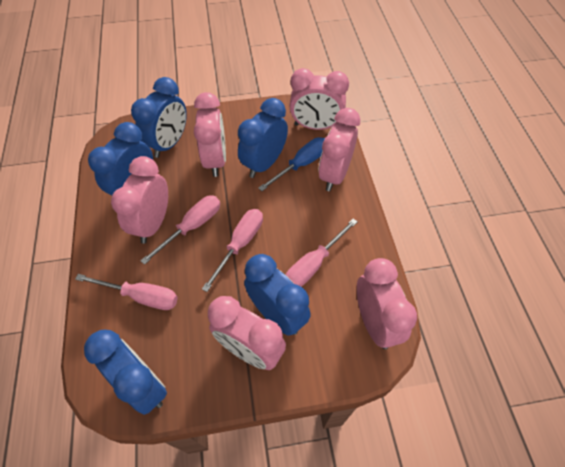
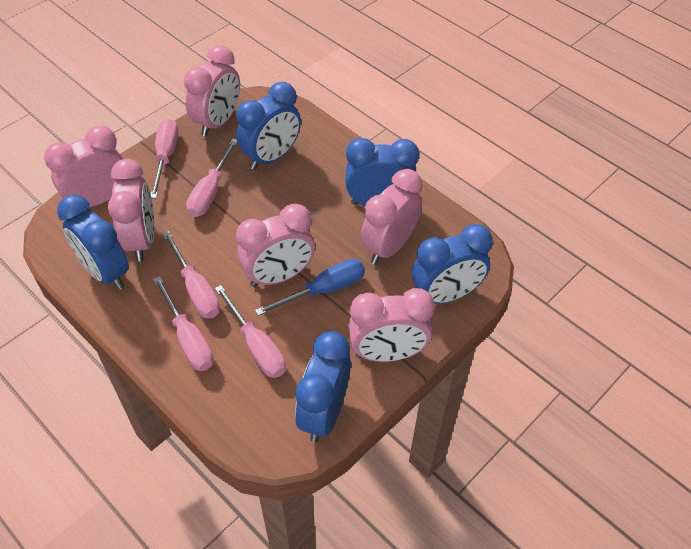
pink screwdriver: 4 -> 5

